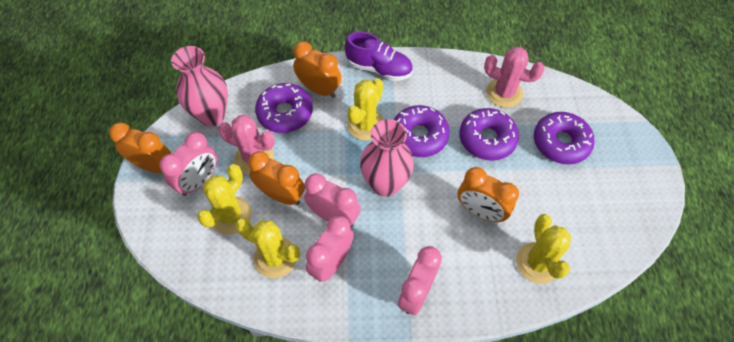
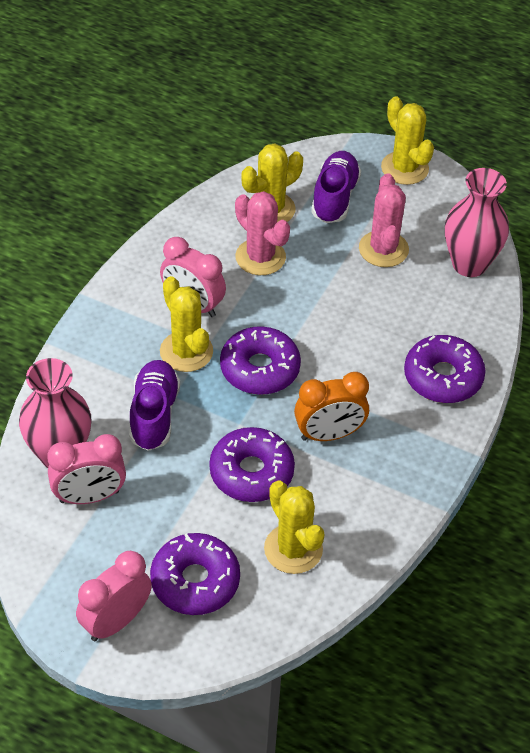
orange clock: 4 -> 1
pink clock: 4 -> 3
purple shoe: 1 -> 2

